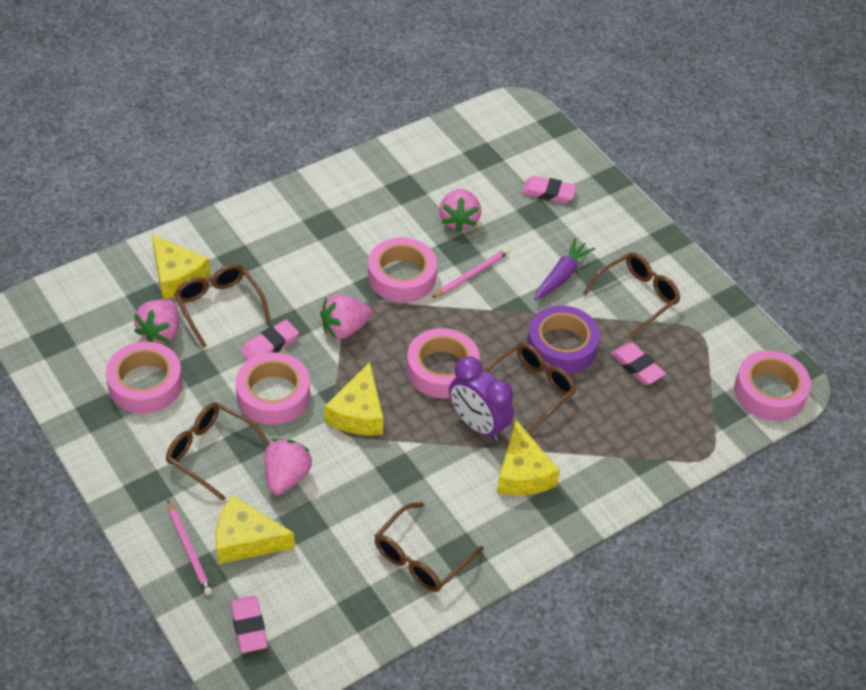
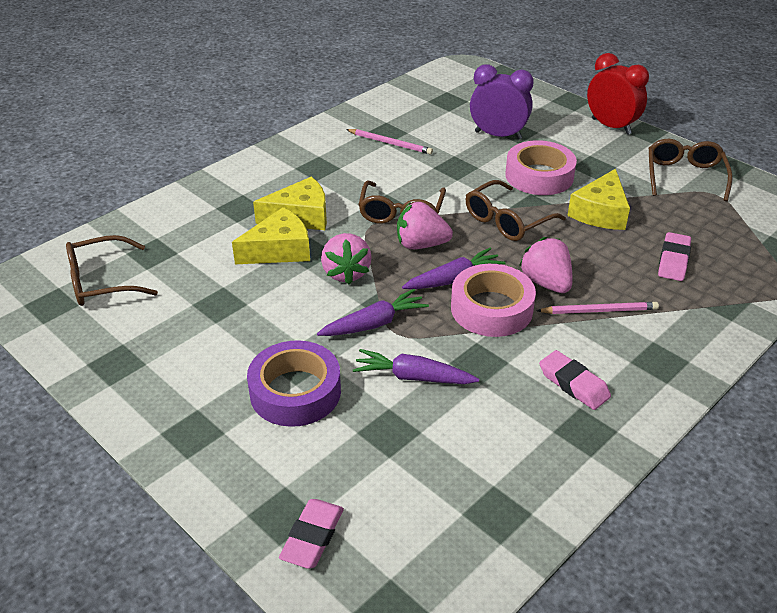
brown glasses: 5 -> 4
pink eraser: 4 -> 3
pink strawberry: 4 -> 3
pink tape: 5 -> 2
purple carrot: 1 -> 3
red clock: 0 -> 1
yellow cheese: 4 -> 3

